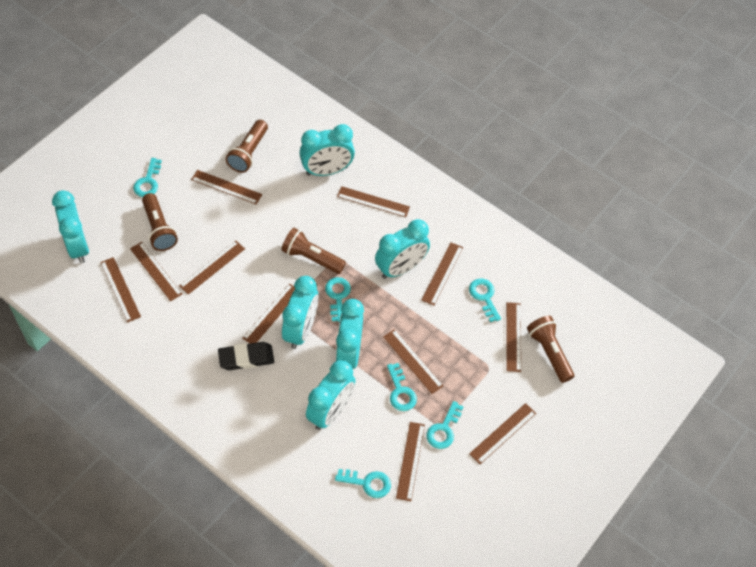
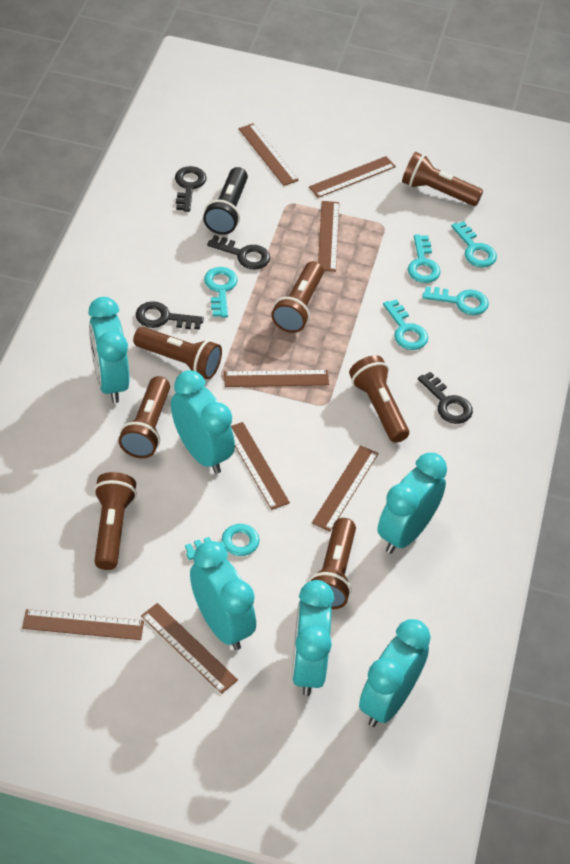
black eraser: 1 -> 0
black flashlight: 0 -> 1
black key: 0 -> 4
brown flashlight: 4 -> 7
brown ruler: 11 -> 8

